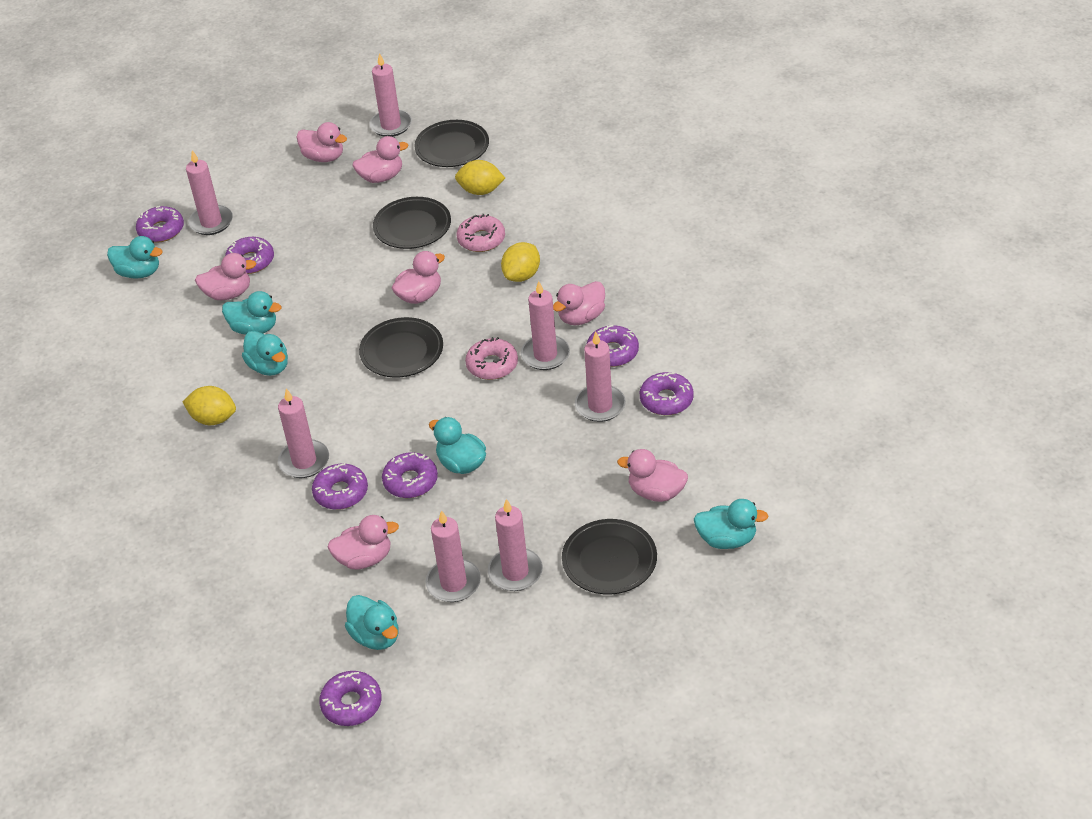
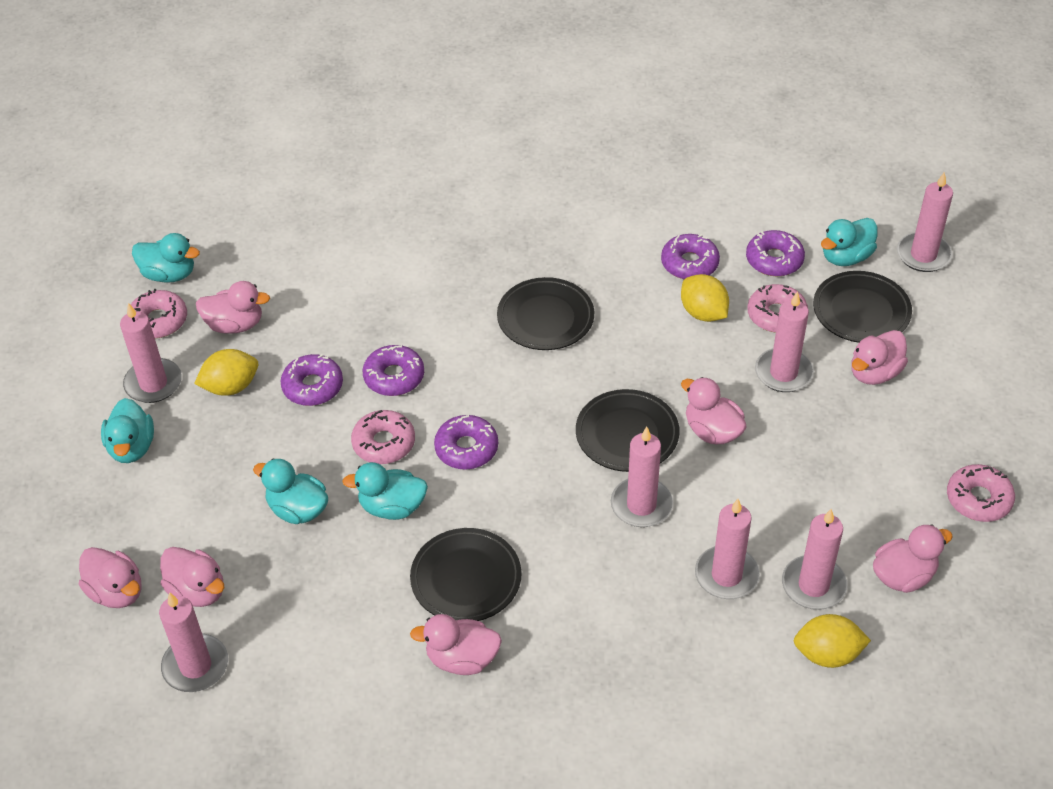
pink donut: 2 -> 4
purple donut: 7 -> 5
turquoise duck: 6 -> 5

